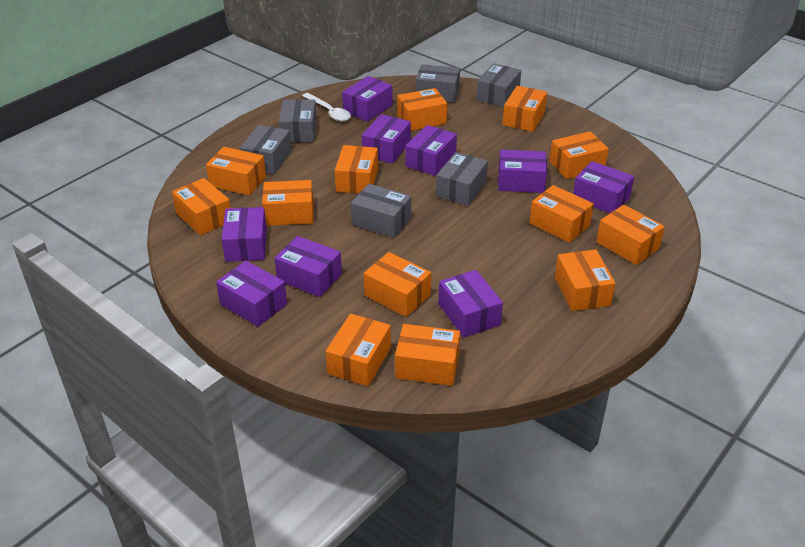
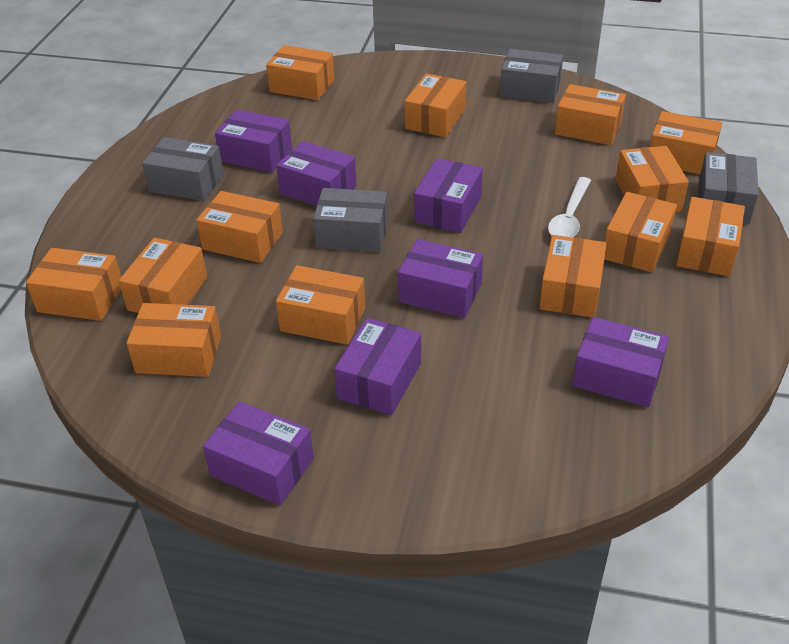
grey box: 6 -> 4
purple box: 9 -> 7

